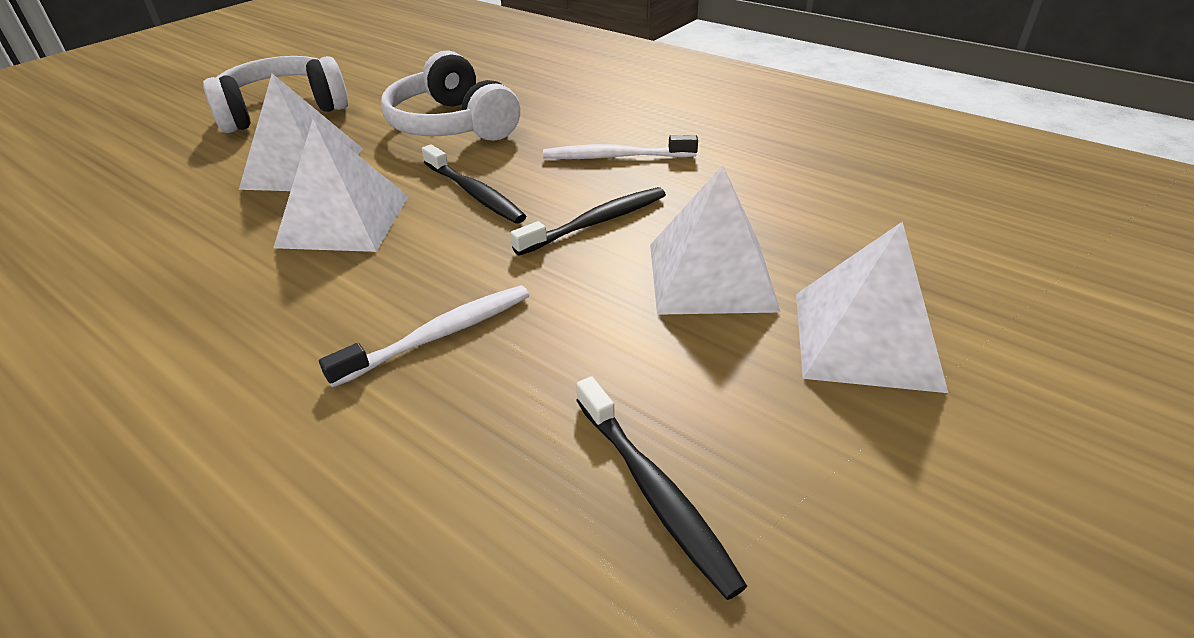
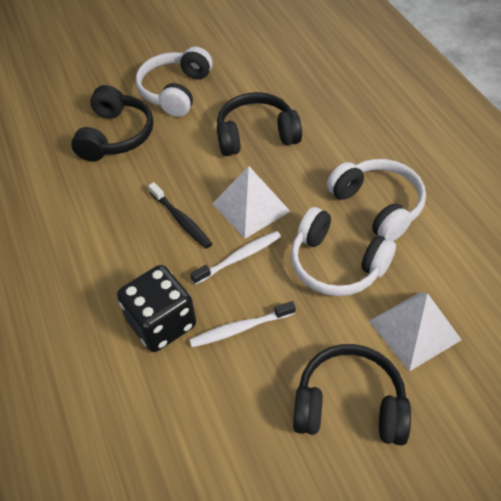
black dice: 0 -> 1
black headphones: 0 -> 3
black toothbrush: 3 -> 1
white headphones: 2 -> 3
white pyramid: 4 -> 2

